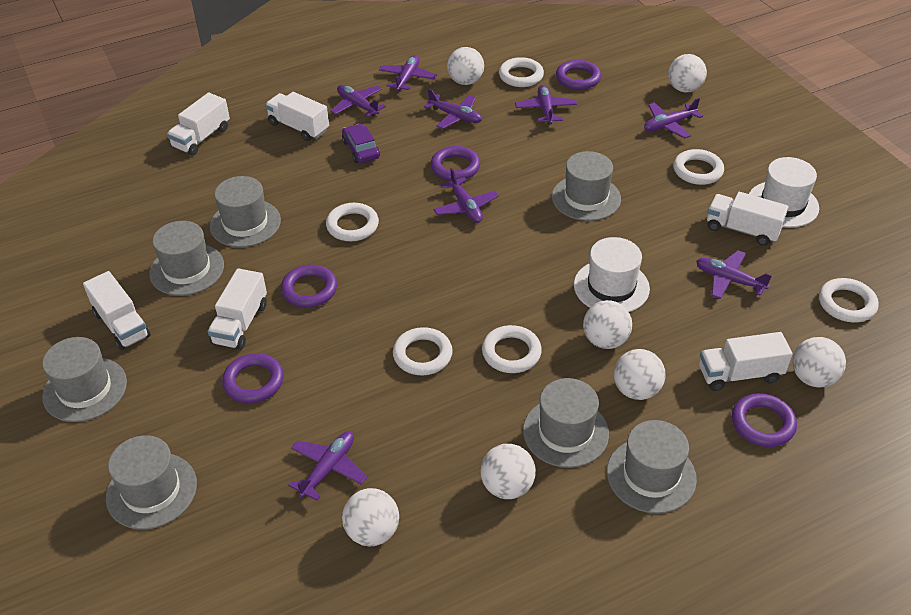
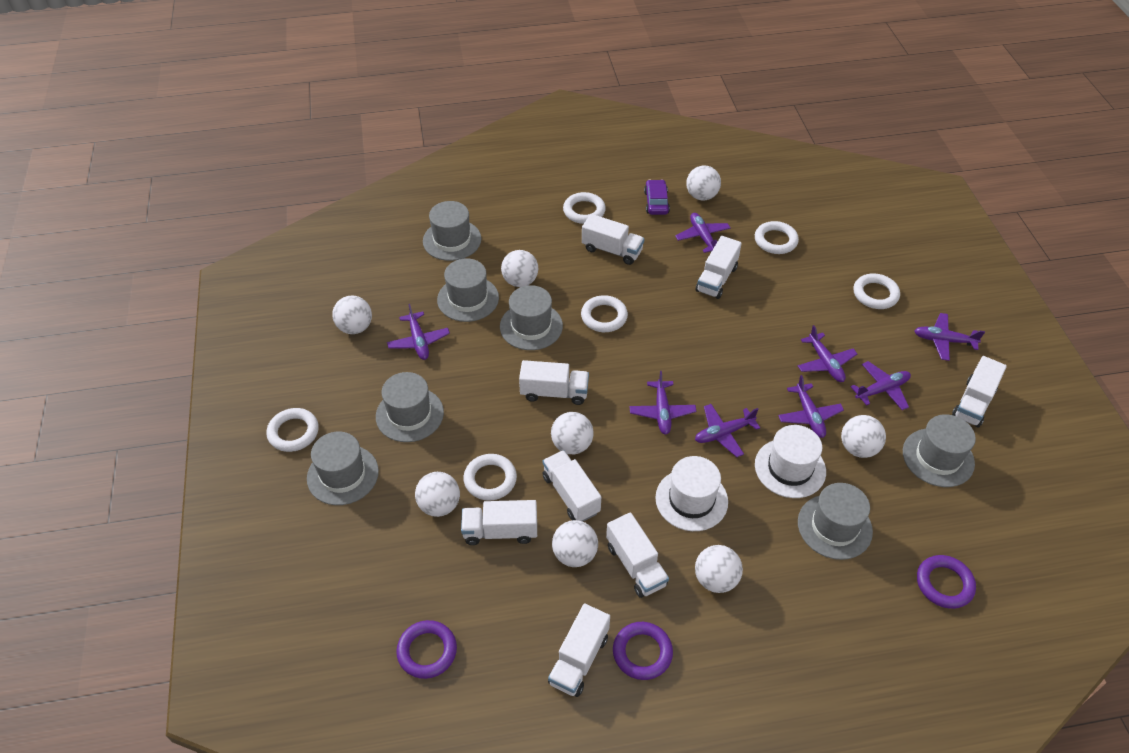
purple ring: 5 -> 3
white ball: 7 -> 8
white truck: 6 -> 8

